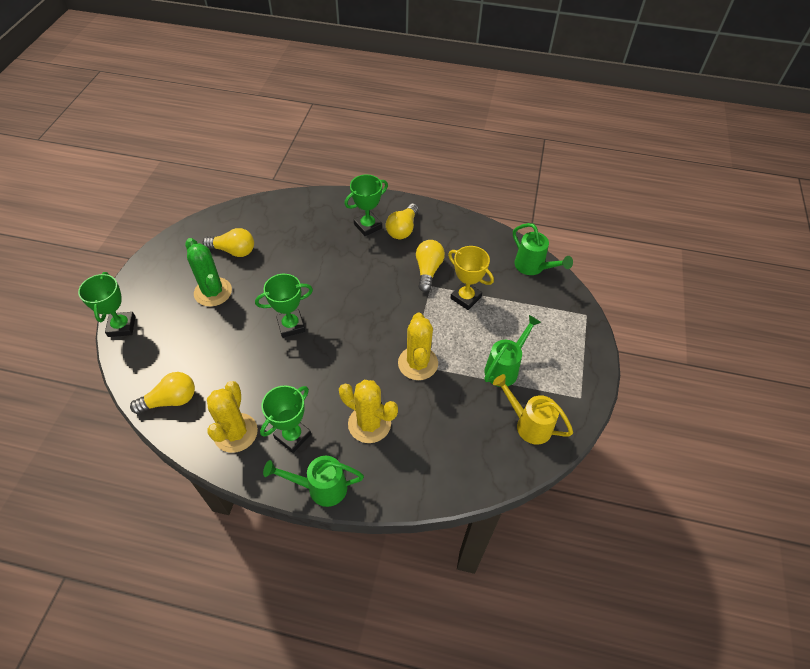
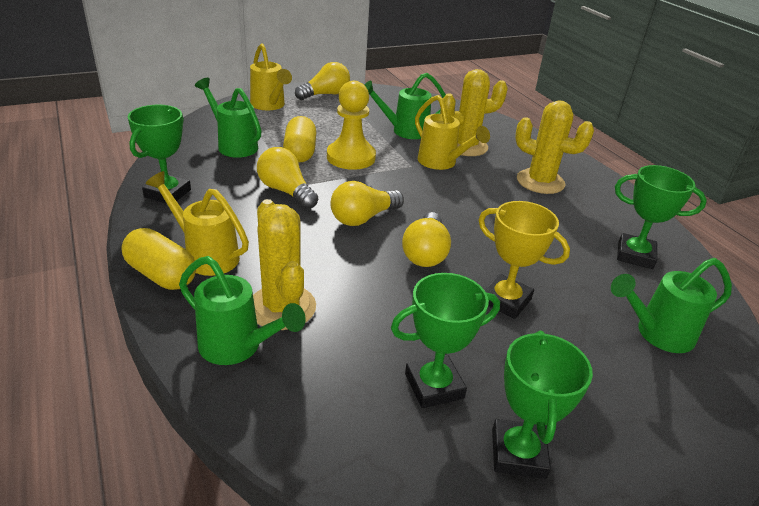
green cactus: 1 -> 0
green watering can: 3 -> 4
yellow capsule: 0 -> 2
yellow pawn: 0 -> 1
yellow watering can: 1 -> 3

